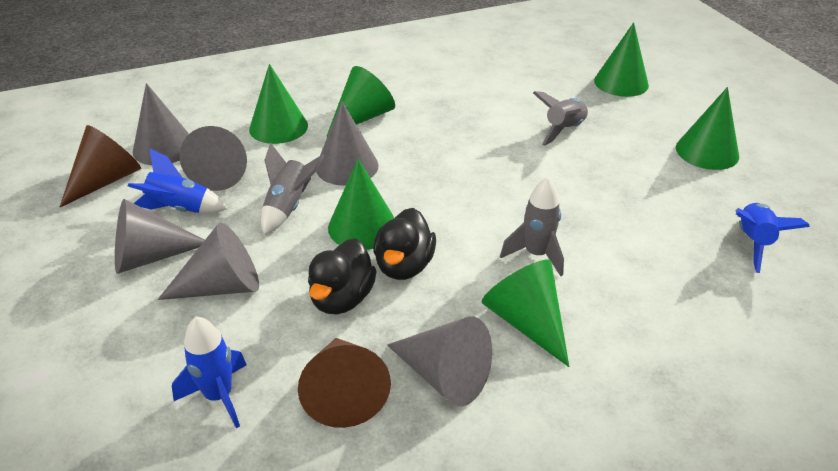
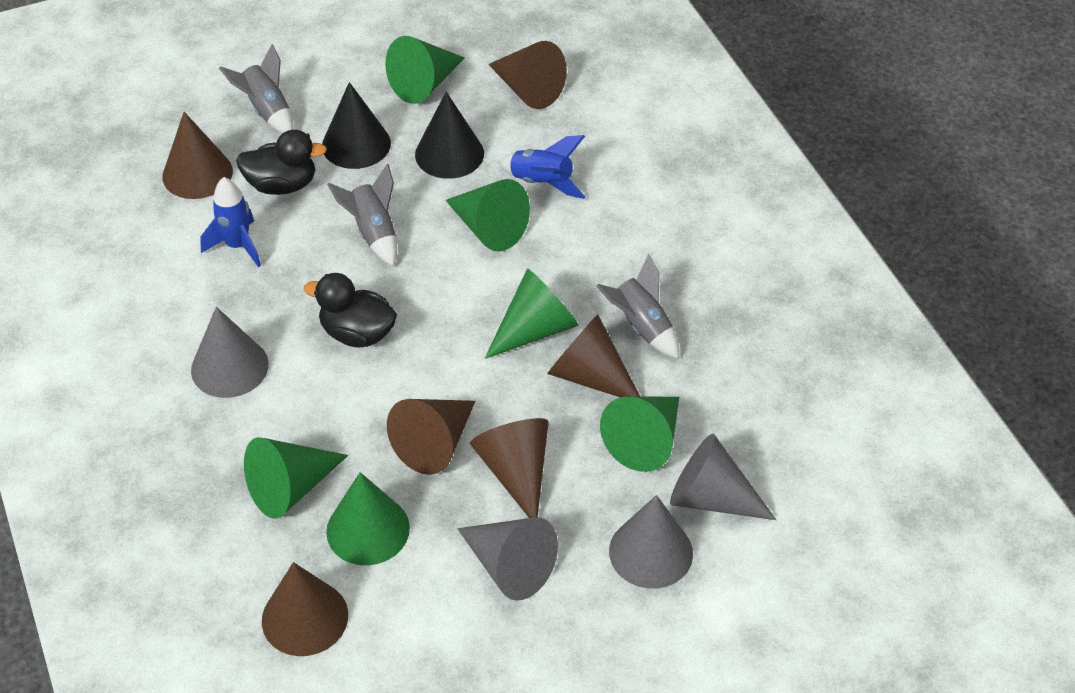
black cone: 0 -> 2
blue rocket: 3 -> 2
brown cone: 2 -> 6
grey cone: 6 -> 4

